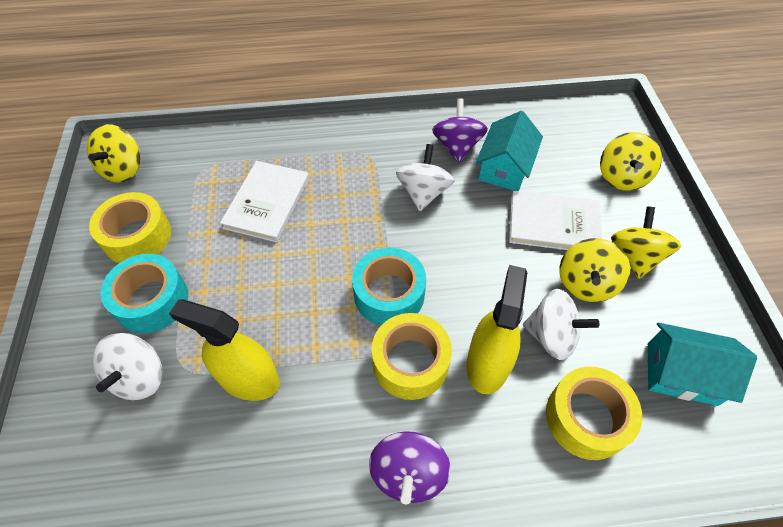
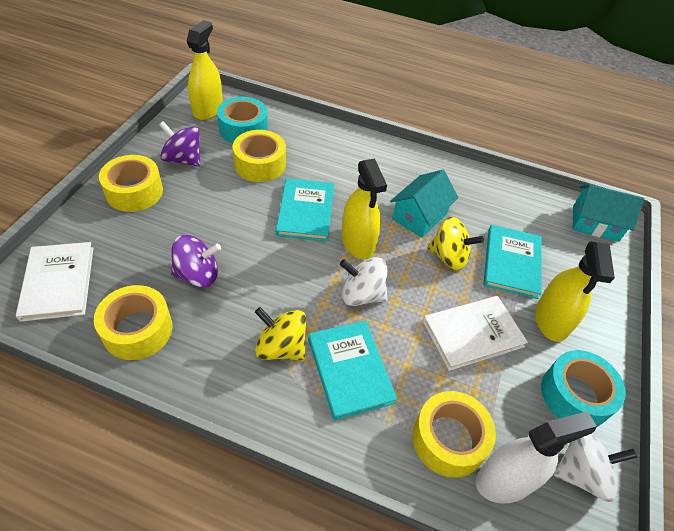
turquoise book: 0 -> 3
white spinning top: 3 -> 2
white spray bottle: 0 -> 1
yellow spinning top: 4 -> 2
yellow spray bottle: 2 -> 3
yellow tape: 3 -> 4

